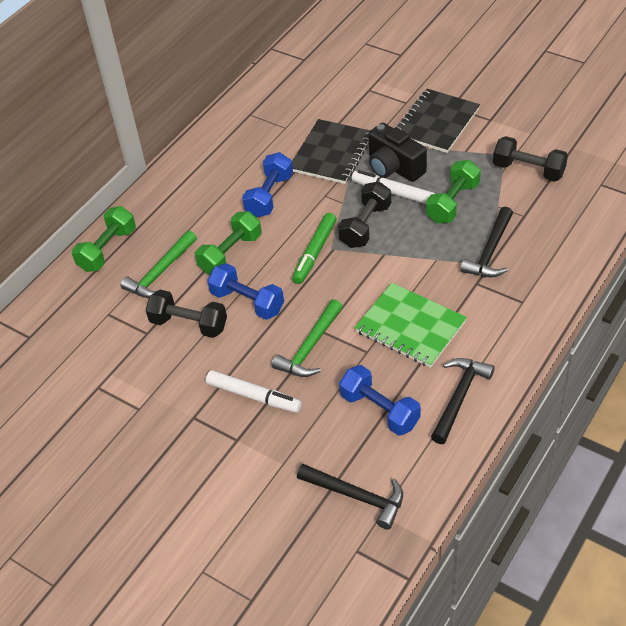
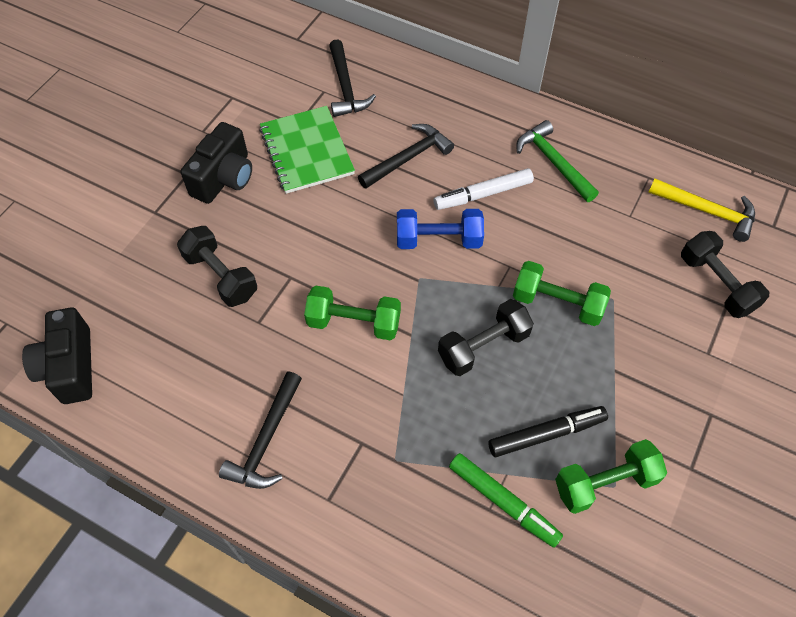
black camera: 1 -> 2
black marker: 0 -> 1
black notebook: 2 -> 0
blue dumbbell: 3 -> 1
green hammer: 2 -> 1
white marker: 2 -> 1
yellow hammer: 0 -> 1

